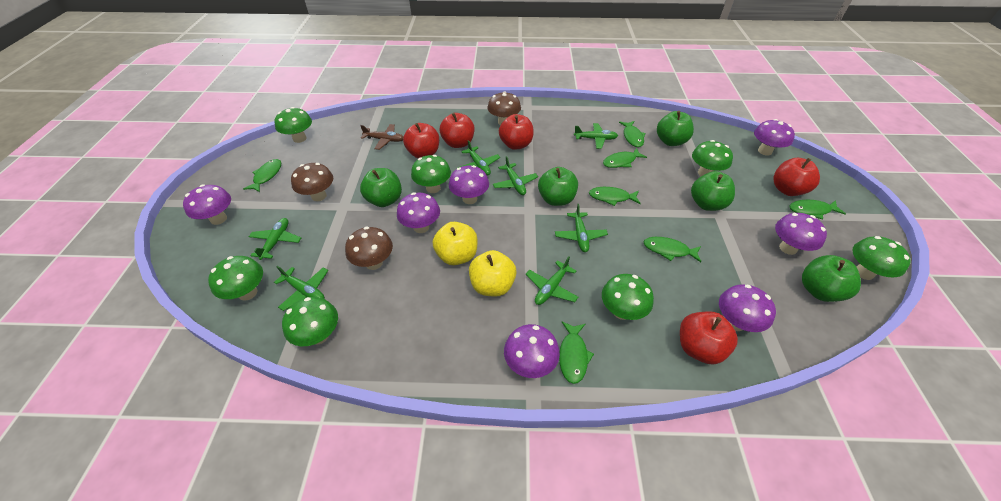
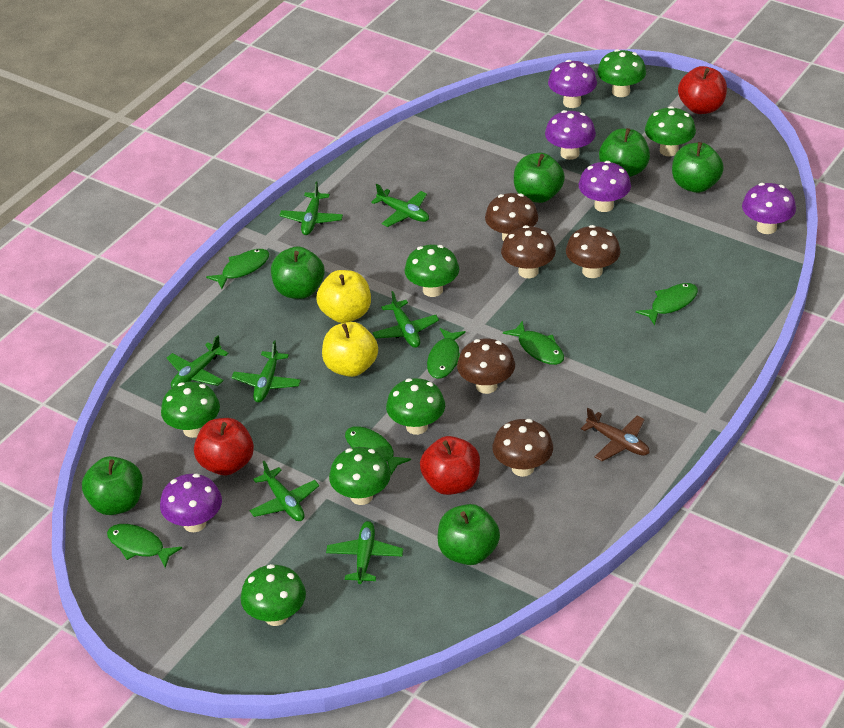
brown mushroom: 3 -> 5
green apple: 5 -> 6
green fish: 7 -> 6
purple mushroom: 7 -> 5
red apple: 5 -> 3

